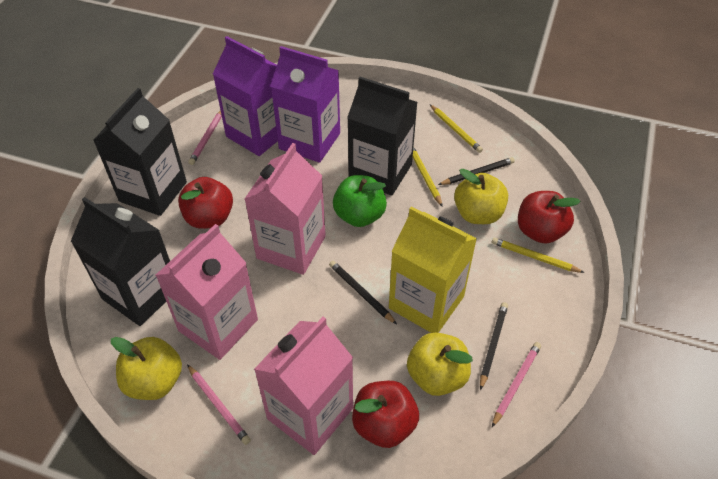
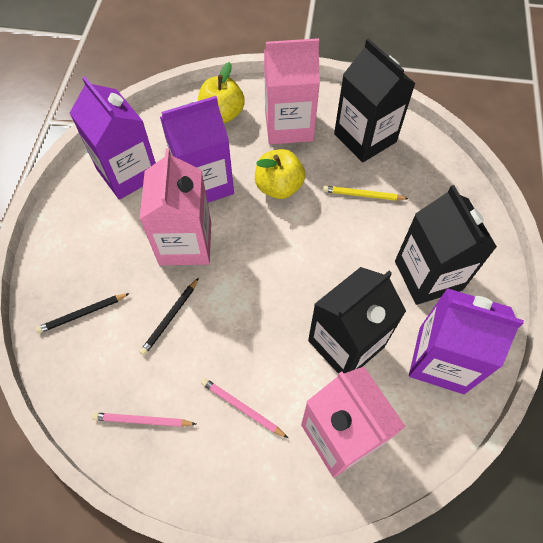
black pencil: 3 -> 2
green apple: 1 -> 0
pink pencil: 3 -> 2
purple carton: 2 -> 3
red apple: 3 -> 0
yellow apple: 3 -> 2
yellow carton: 1 -> 0
yellow pencil: 3 -> 1

